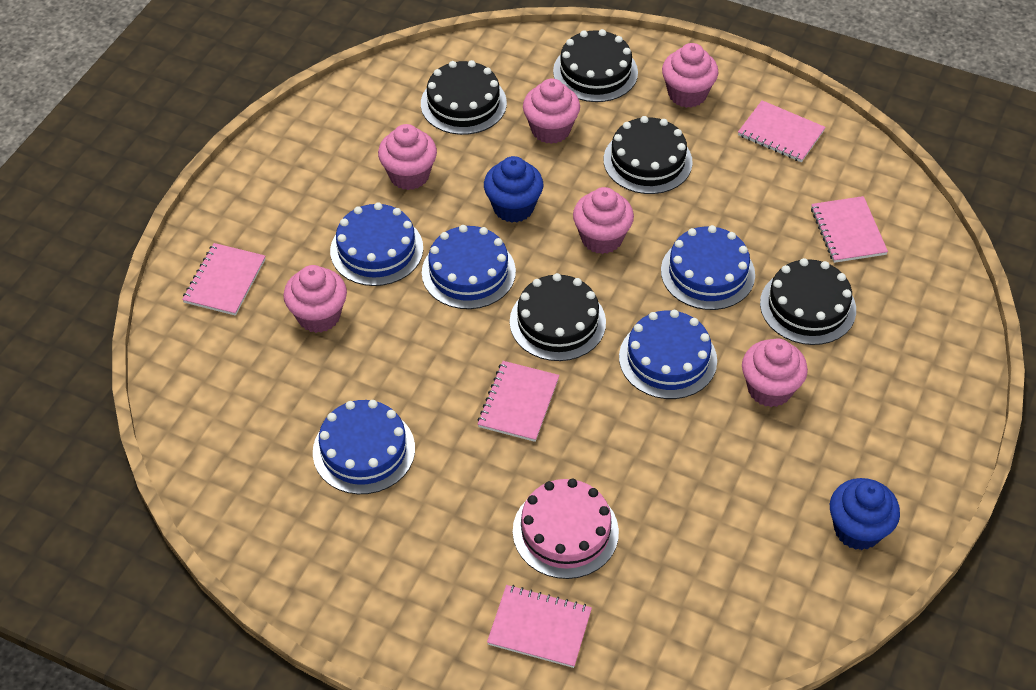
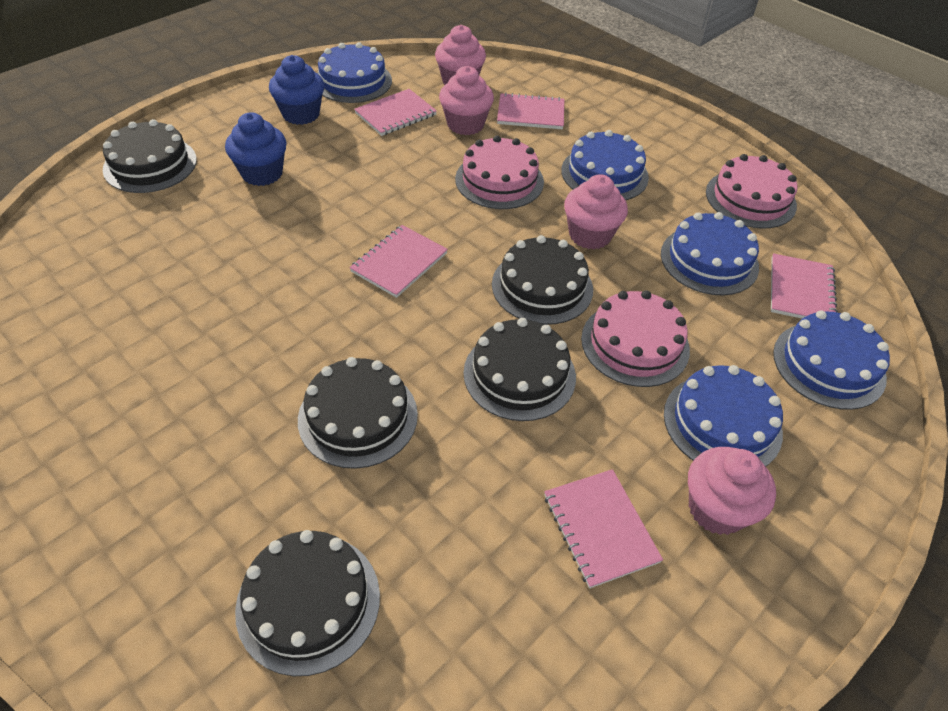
pink cake: 1 -> 3
pink cupcake: 6 -> 4

